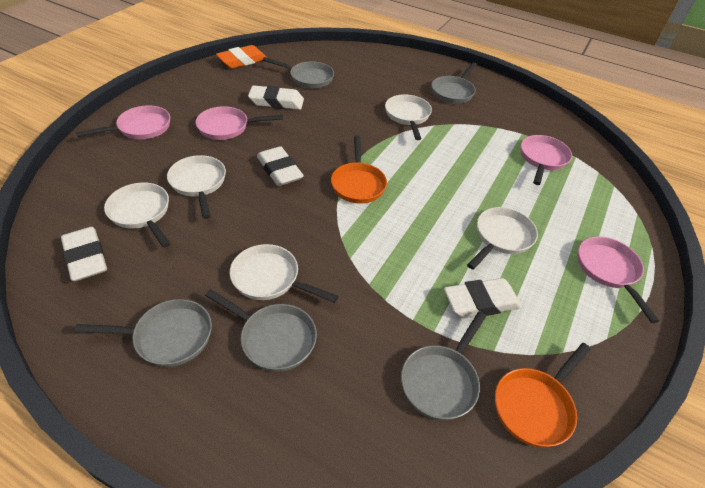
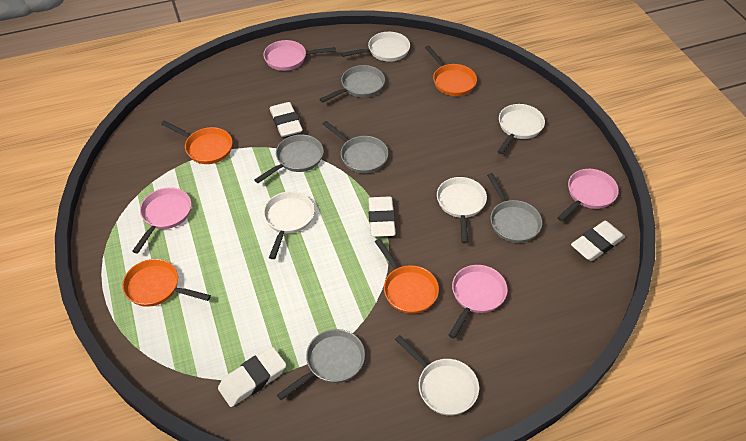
orange eraser: 1 -> 0
orange pan: 2 -> 4

